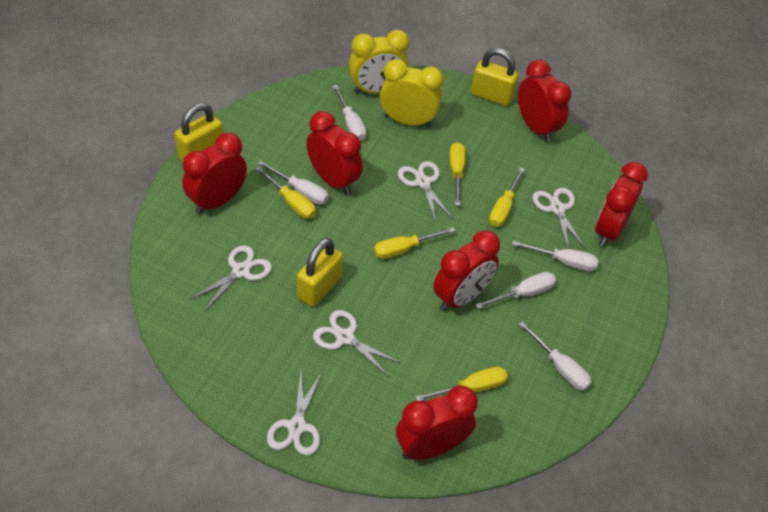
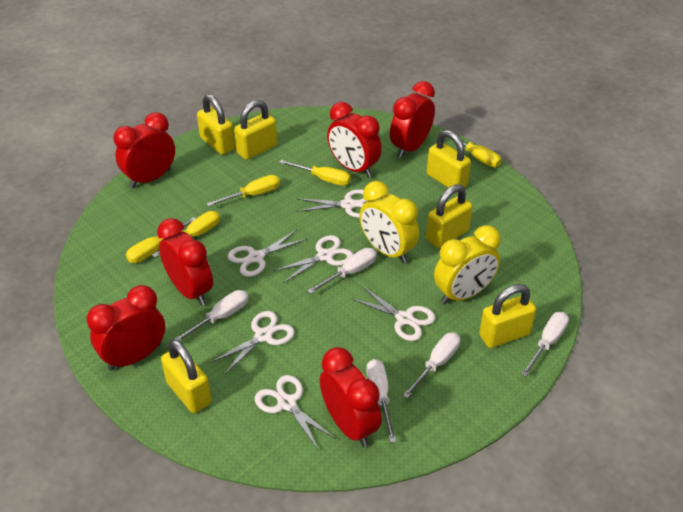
white scissors: 5 -> 6
yellow padlock: 3 -> 6

